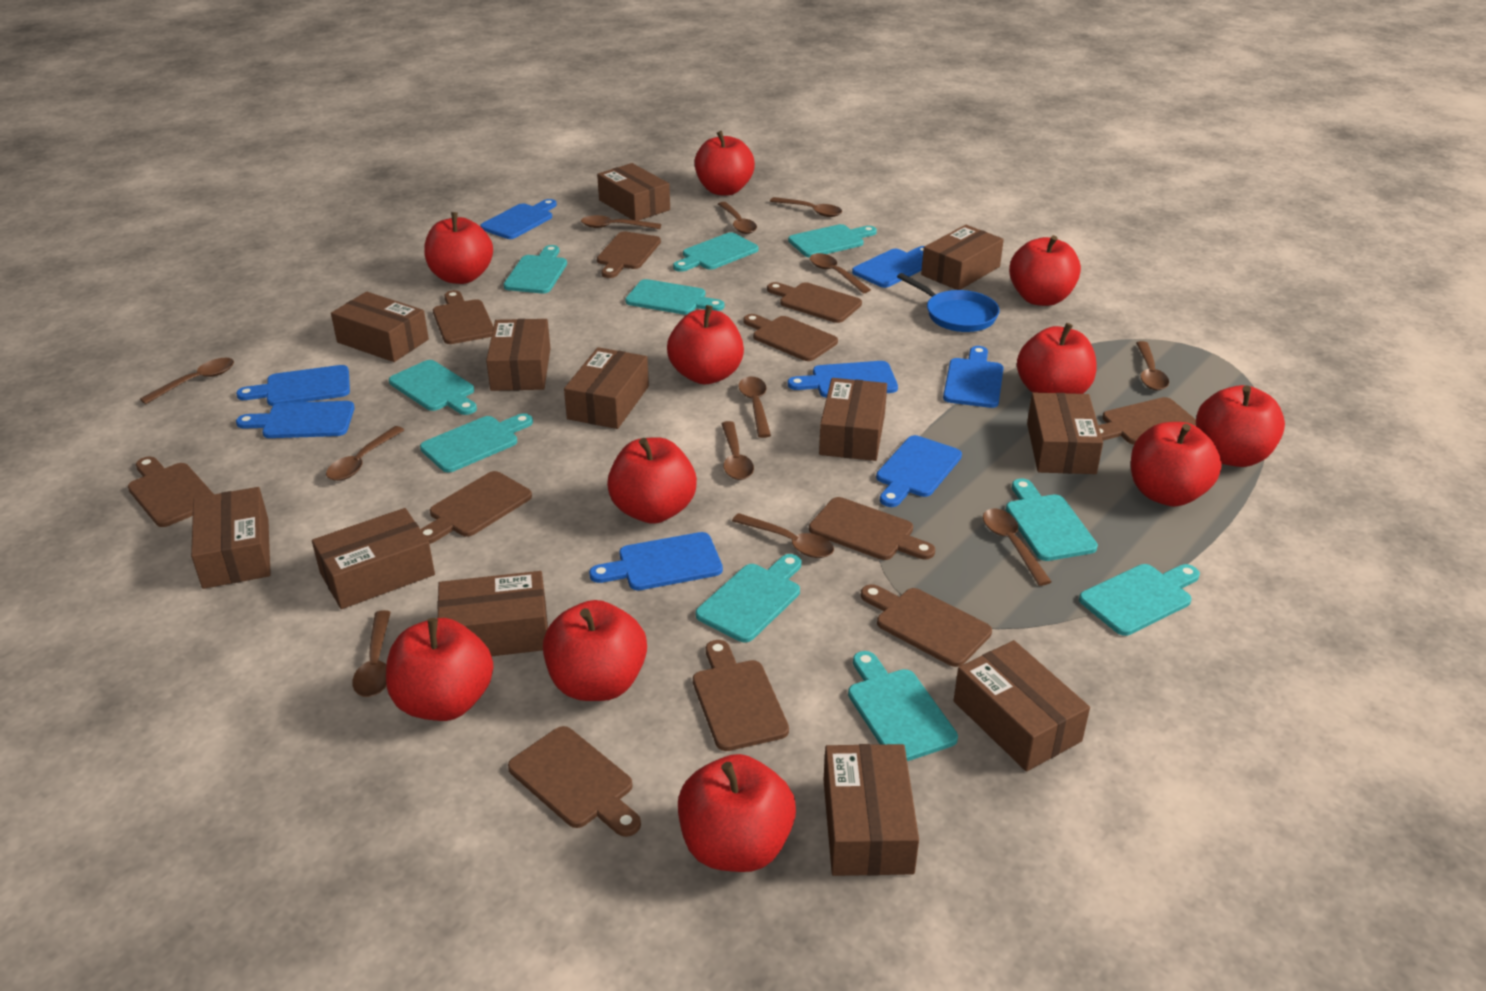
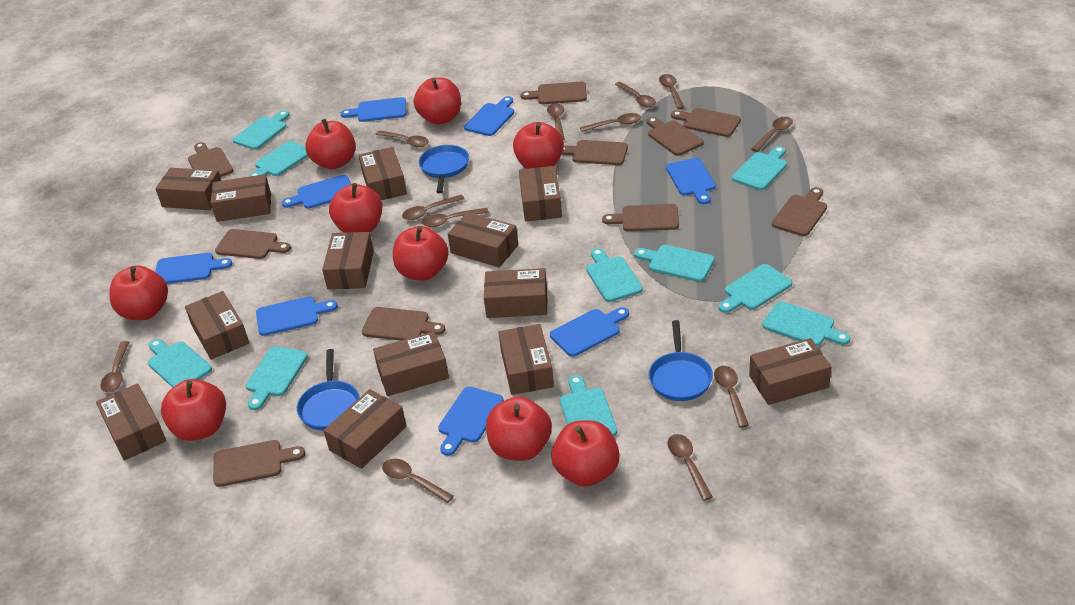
blue pan: 1 -> 3
brown box: 12 -> 13
brown cutting board: 11 -> 10
red apple: 11 -> 9

